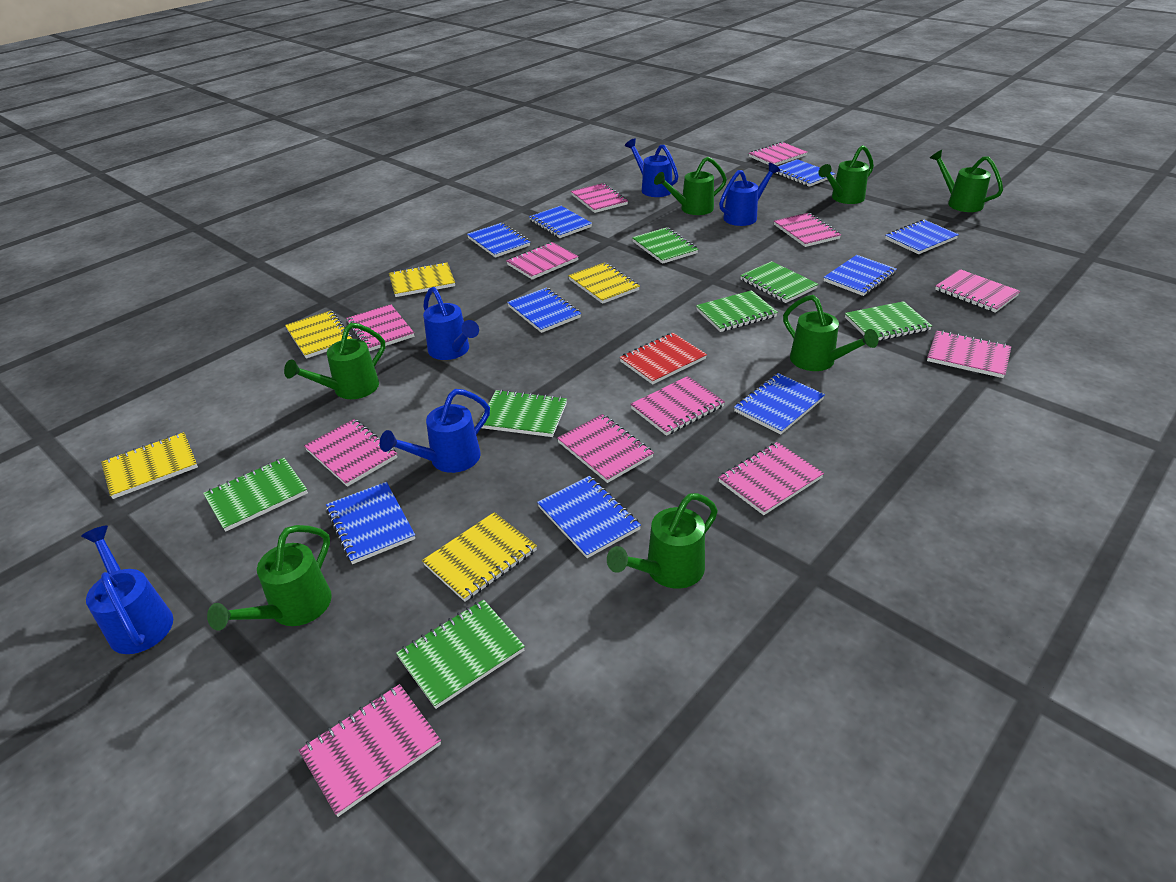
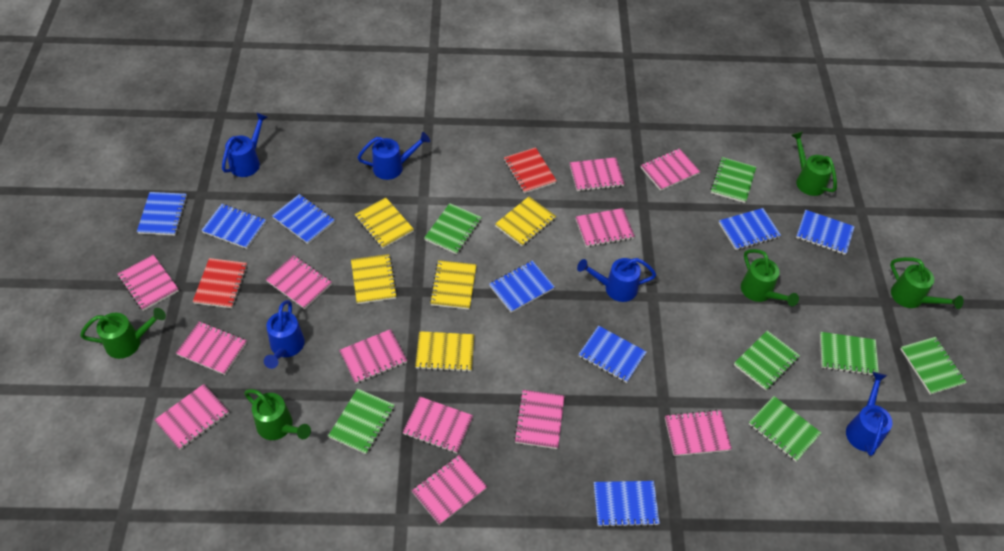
blue notebook: 9 -> 8
green watering can: 7 -> 5
red notebook: 1 -> 2

